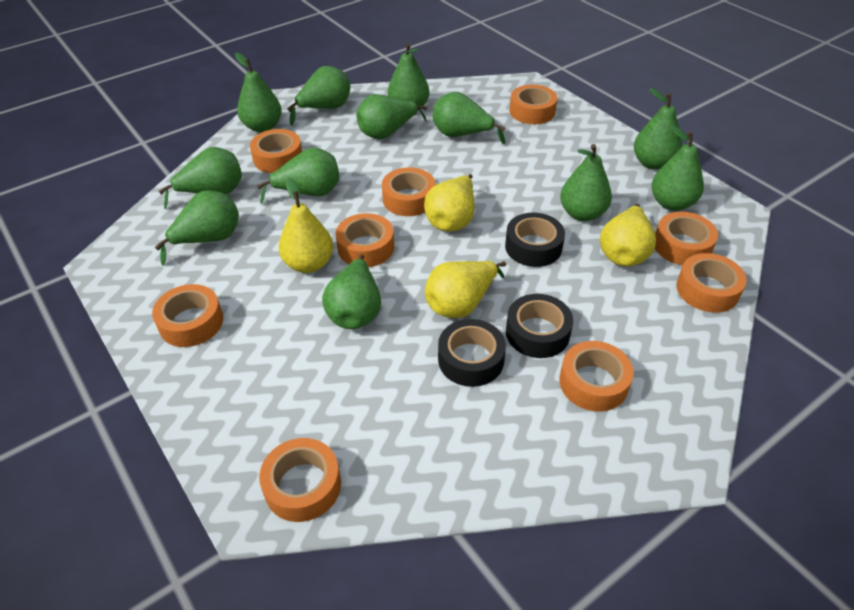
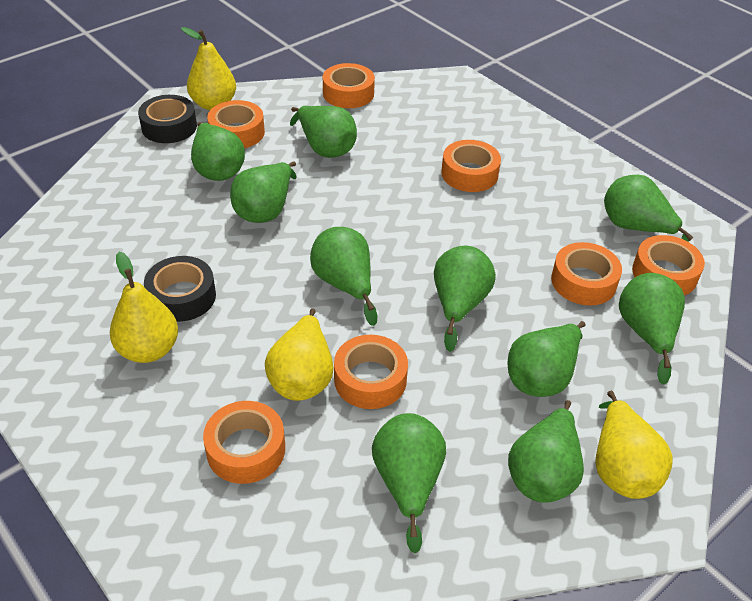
black tape: 3 -> 2
green pear: 12 -> 10
orange tape: 9 -> 7

